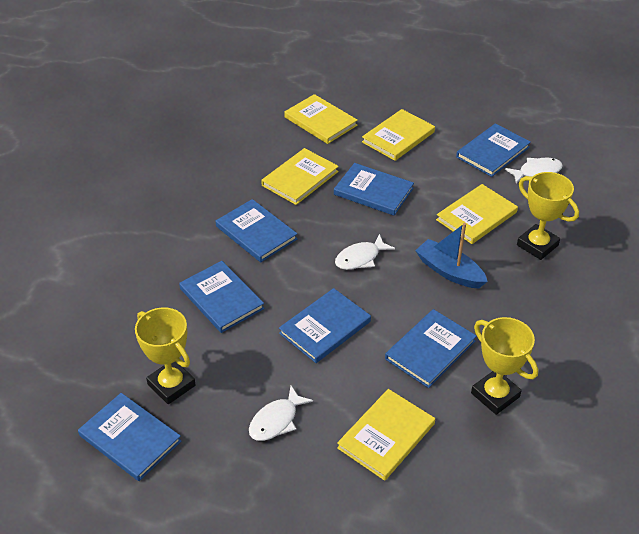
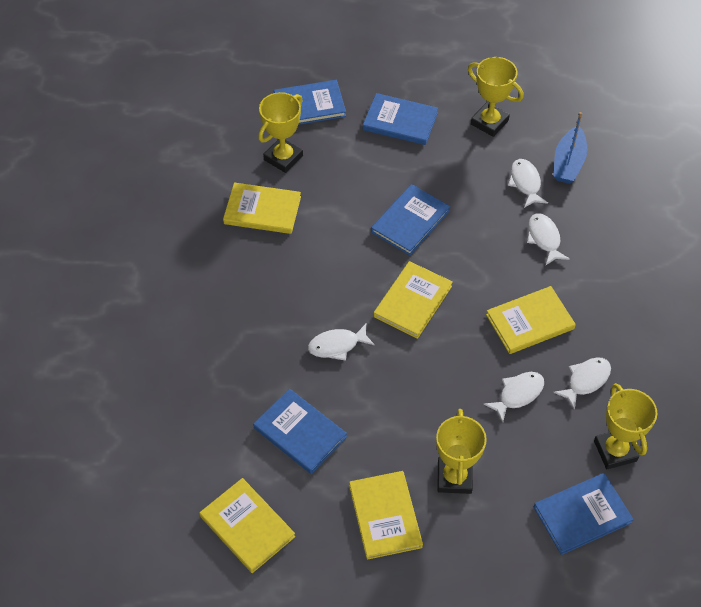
blue book: 7 -> 5
white fish: 3 -> 5
yellow trophy: 3 -> 4

